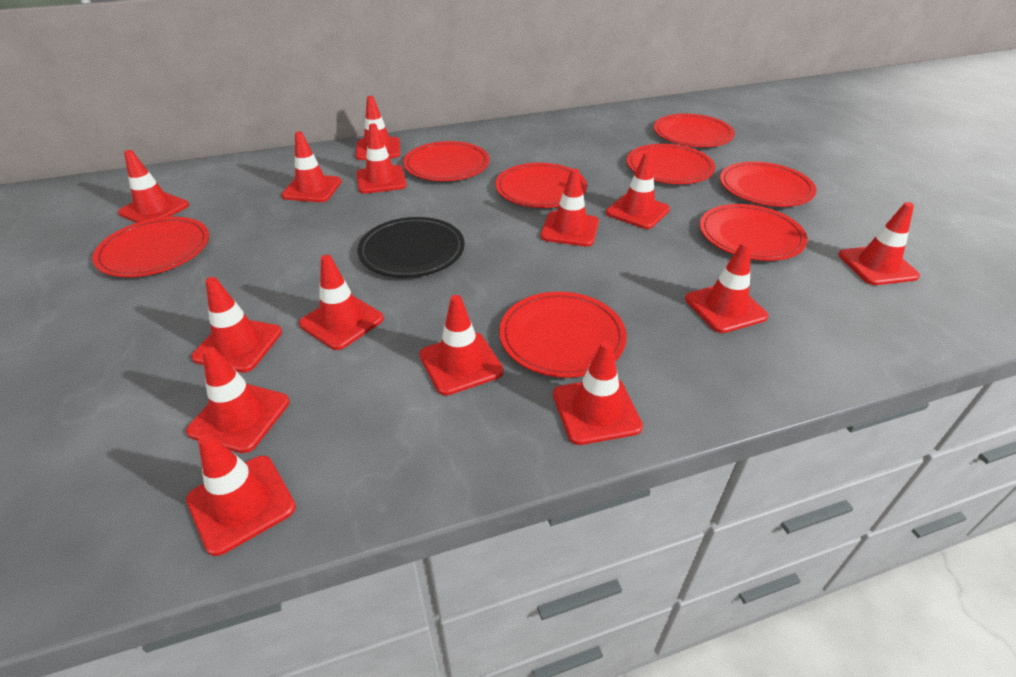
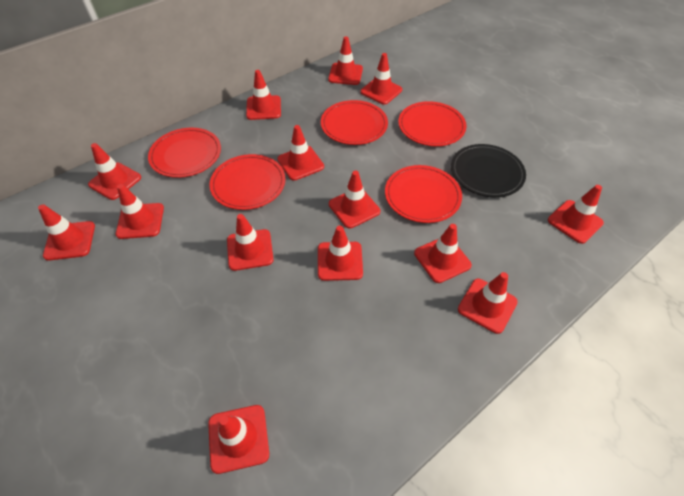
red plate: 8 -> 5

